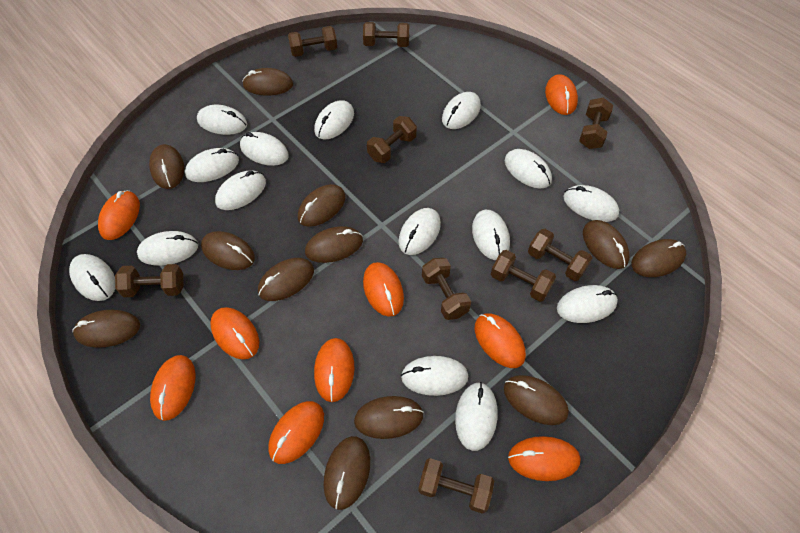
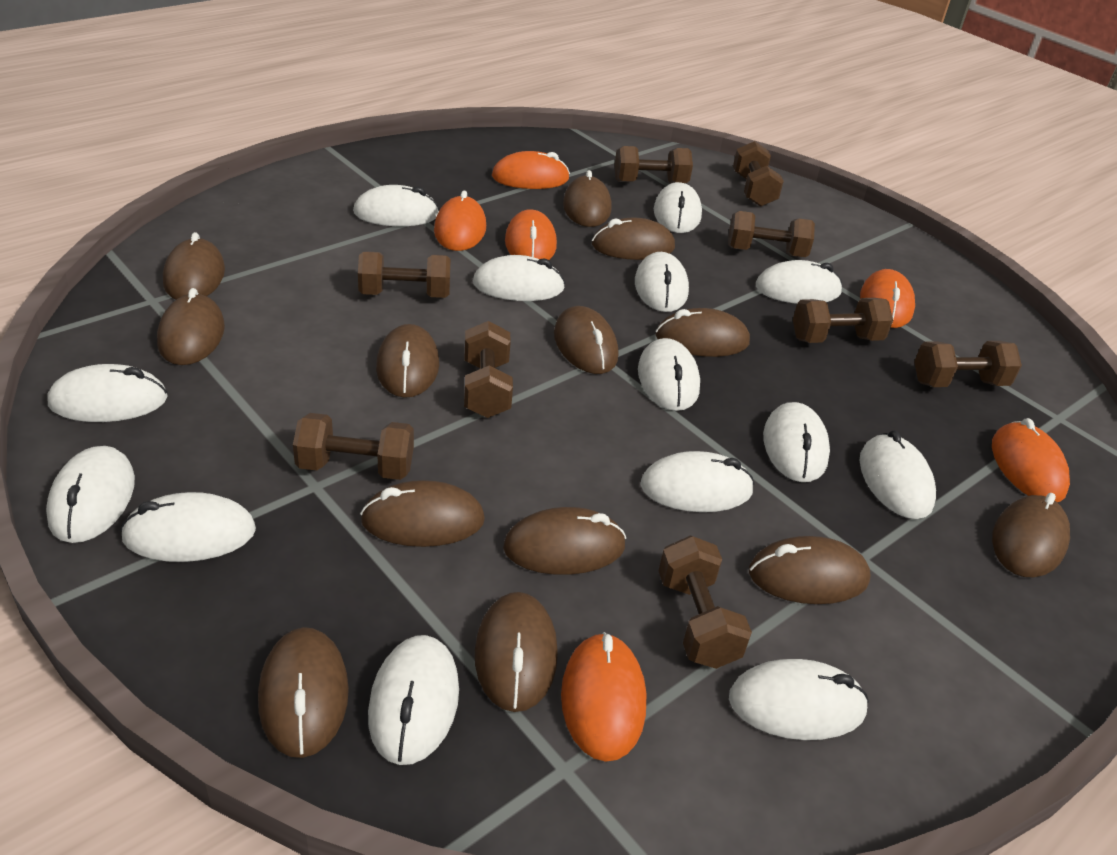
brown mouse: 12 -> 13
orange mouse: 9 -> 6
white mouse: 15 -> 14

